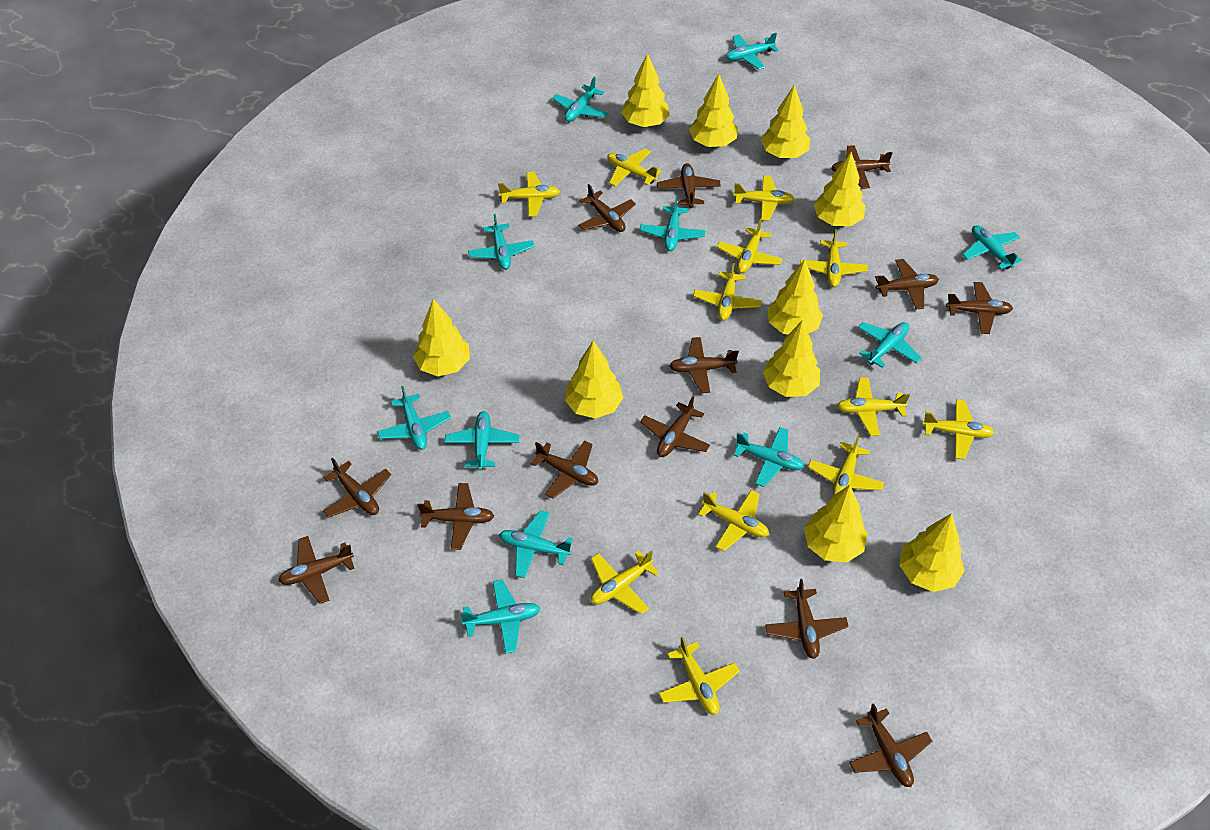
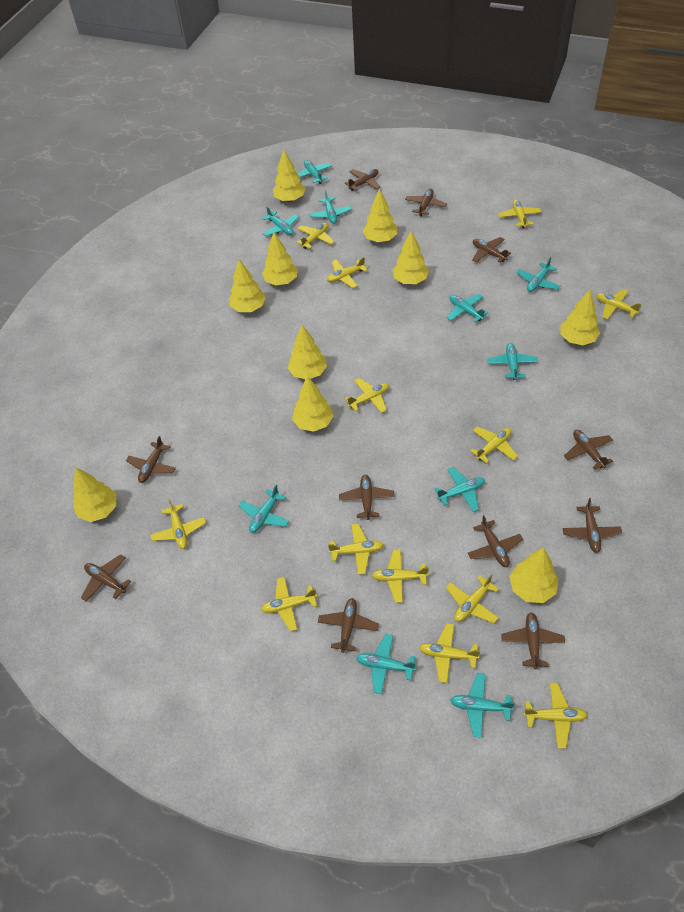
brown plane: 13 -> 11
turquoise plane: 11 -> 10
yellow plane: 12 -> 13

